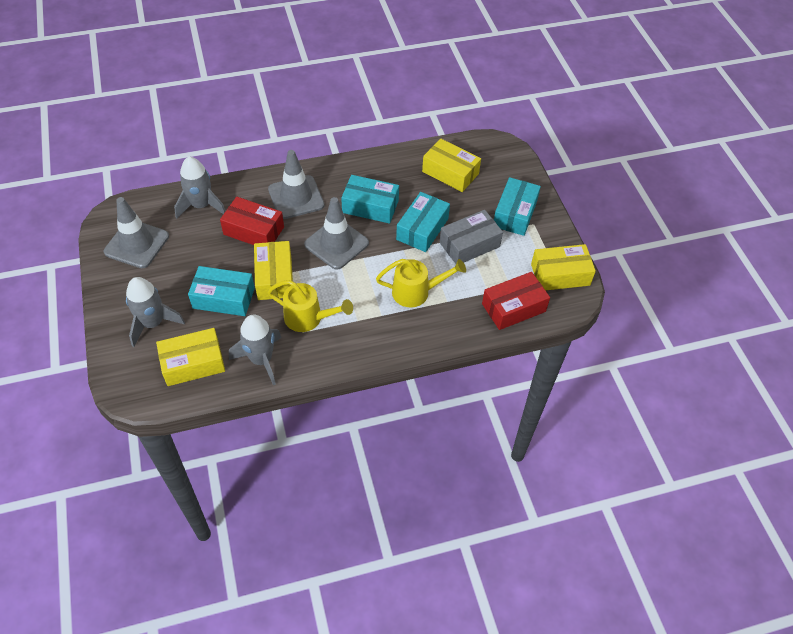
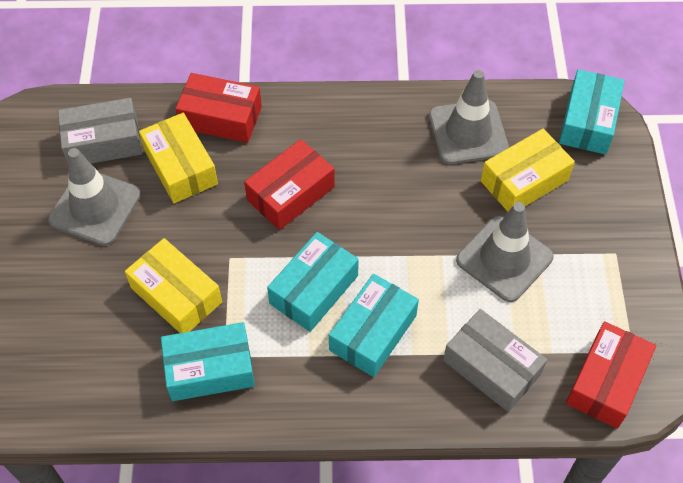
grey box: 1 -> 2
grey rocket: 3 -> 0
red box: 2 -> 3
yellow box: 4 -> 3
yellow watering can: 2 -> 0

